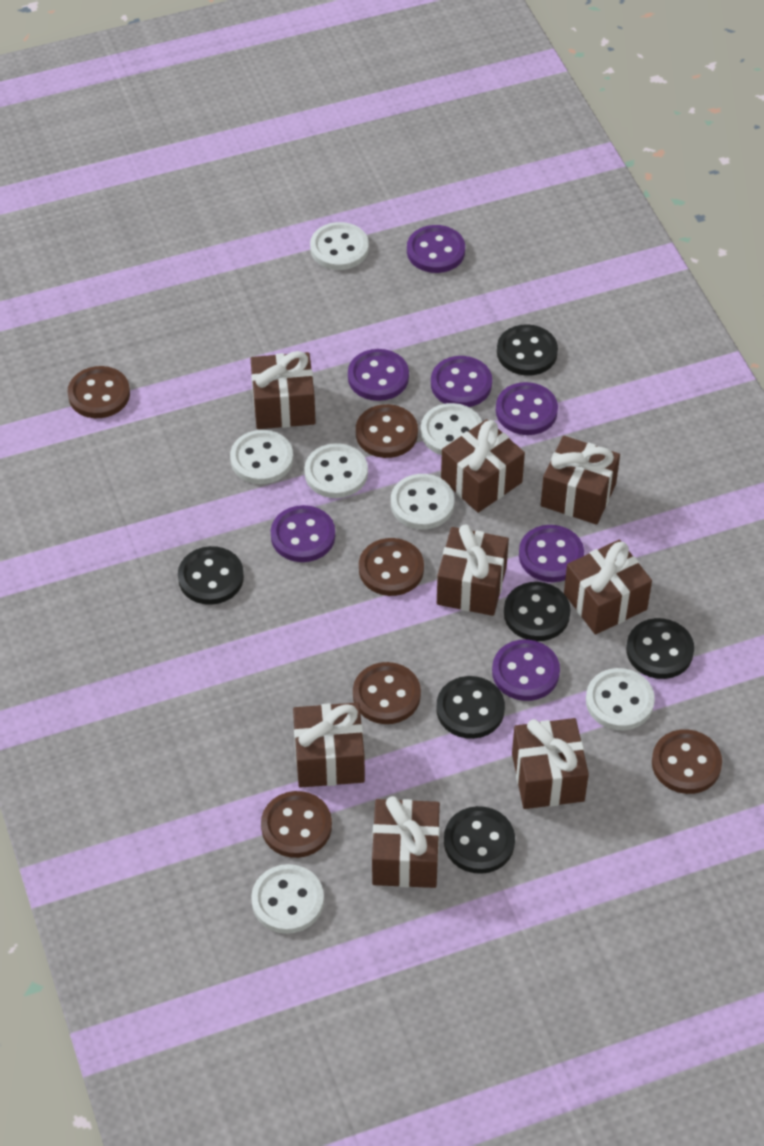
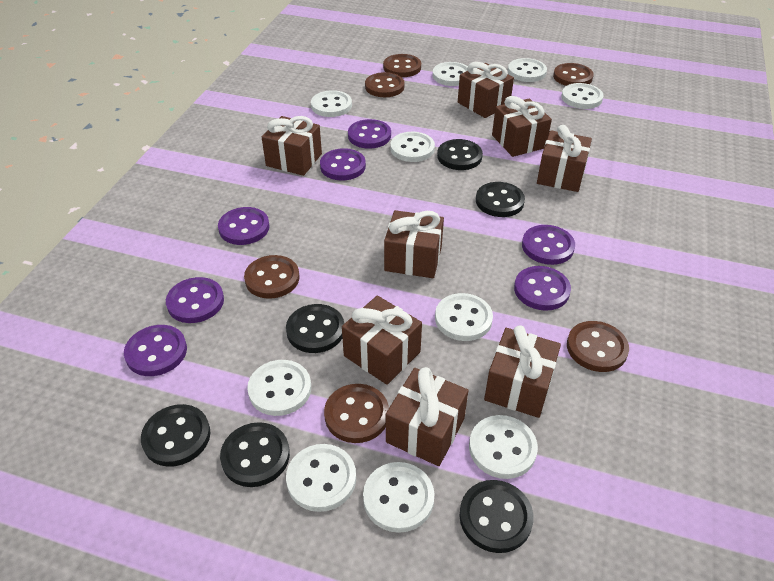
white button: 7 -> 10

